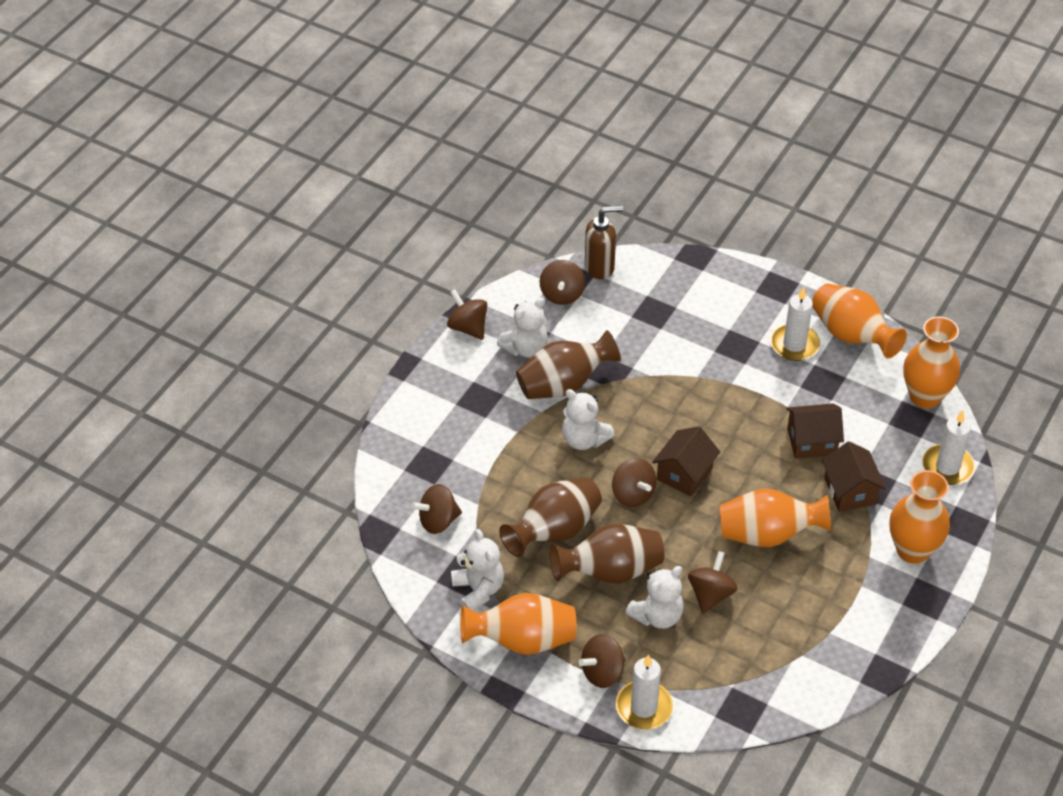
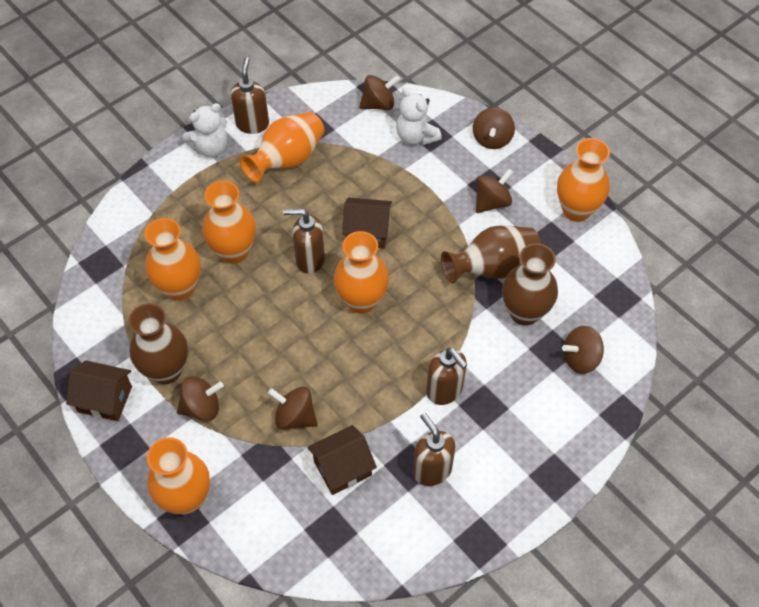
brown soap dispenser: 1 -> 4
orange vase: 5 -> 6
white candle: 3 -> 0
white teddy bear: 4 -> 2

